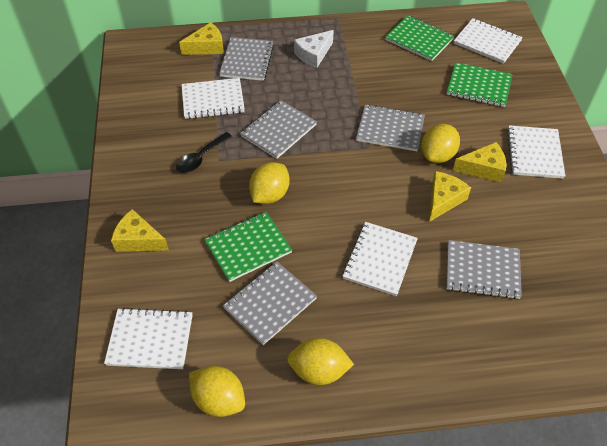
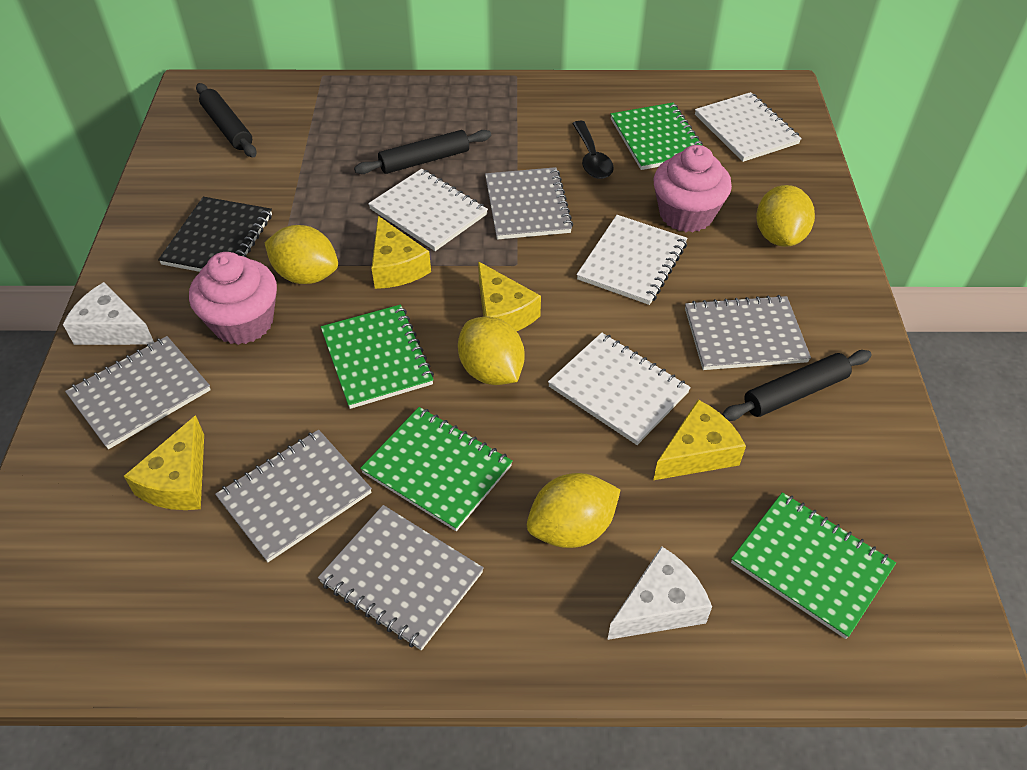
black notebook: 0 -> 1
black rolling pin: 0 -> 3
green notebook: 3 -> 4
pink cupcake: 0 -> 2
white cheese: 1 -> 2
white notebook: 5 -> 4

